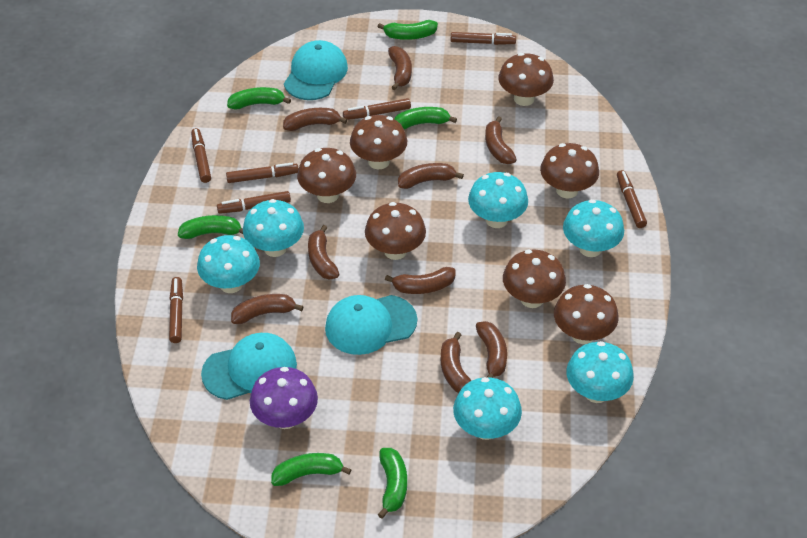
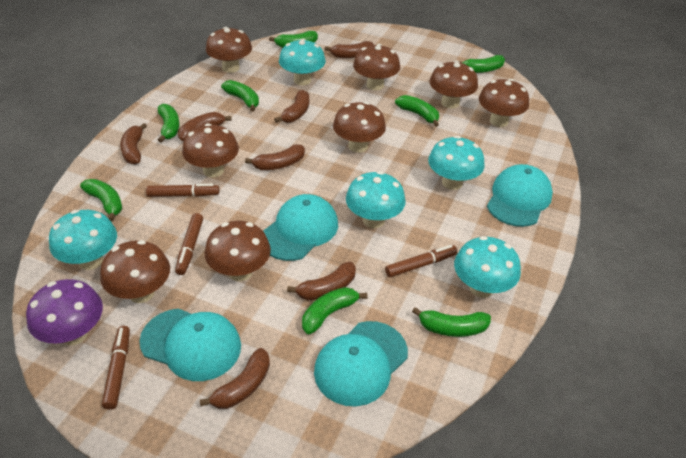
brown banana: 9 -> 7
brown marker: 7 -> 4
brown mushroom: 7 -> 8
green banana: 6 -> 8
turquoise cap: 3 -> 4
turquoise mushroom: 6 -> 5

